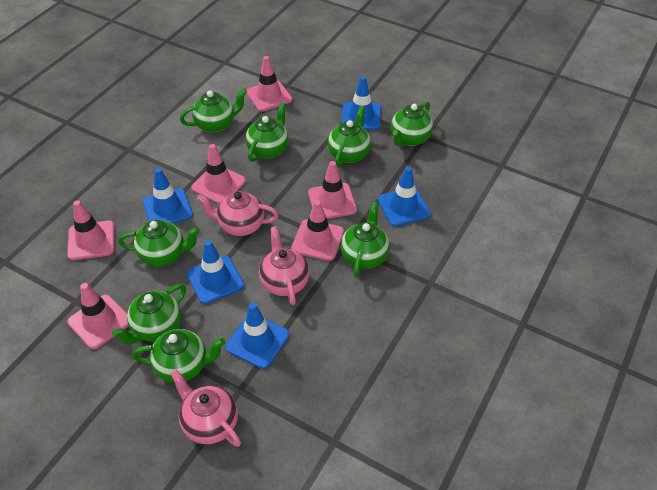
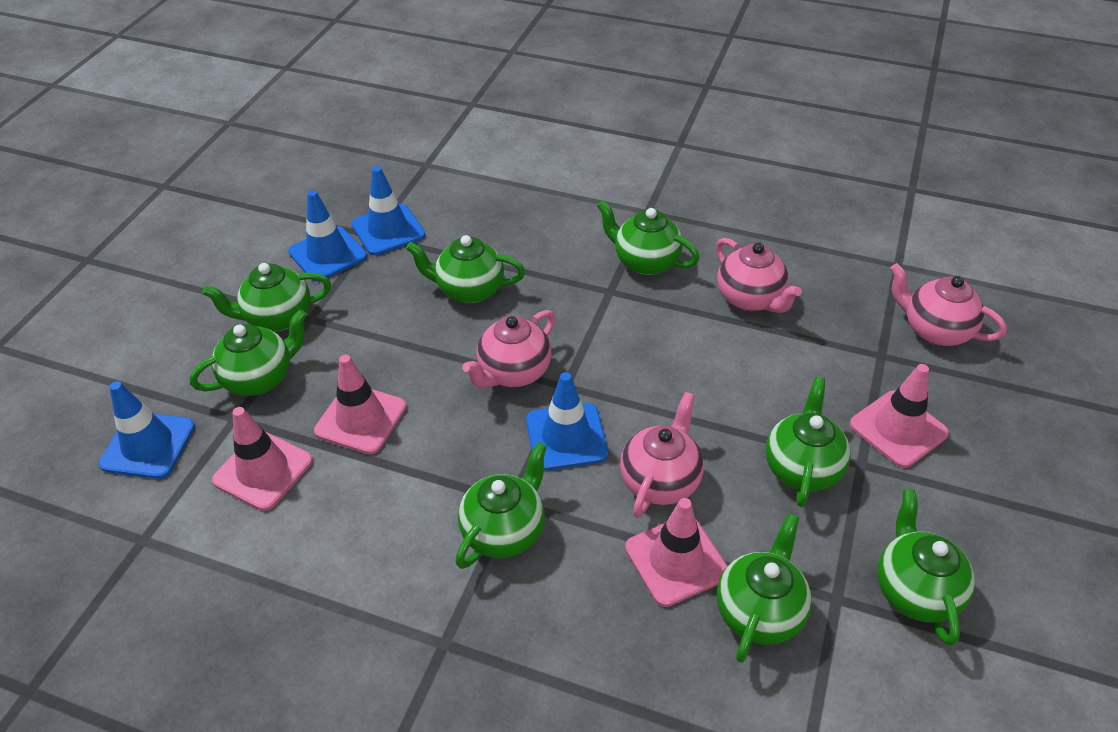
blue traffic cone: 5 -> 4
pink teapot: 3 -> 4
pink traffic cone: 6 -> 4

